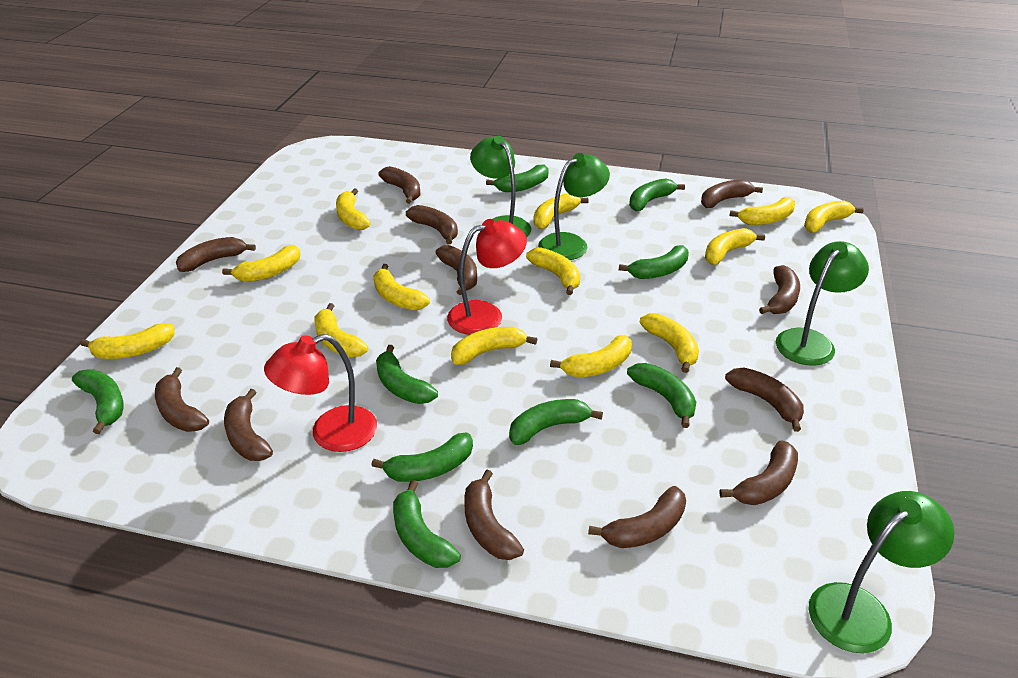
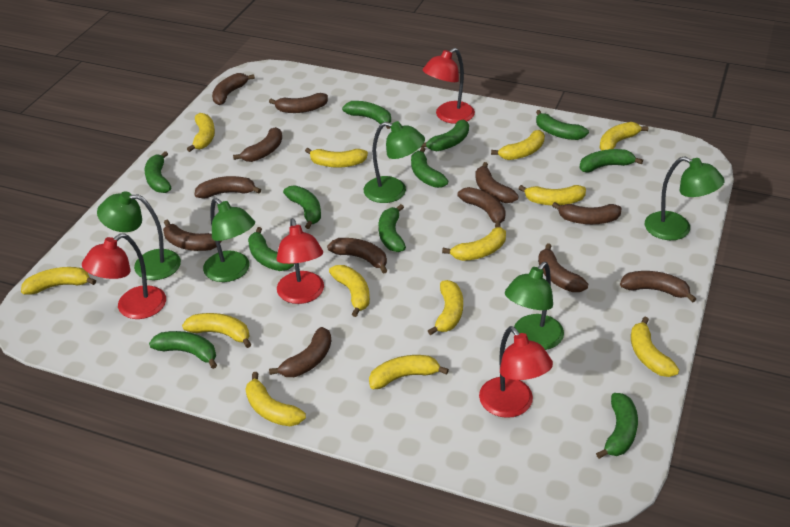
green banana: 9 -> 11
green lamp: 4 -> 5
red lamp: 2 -> 4

